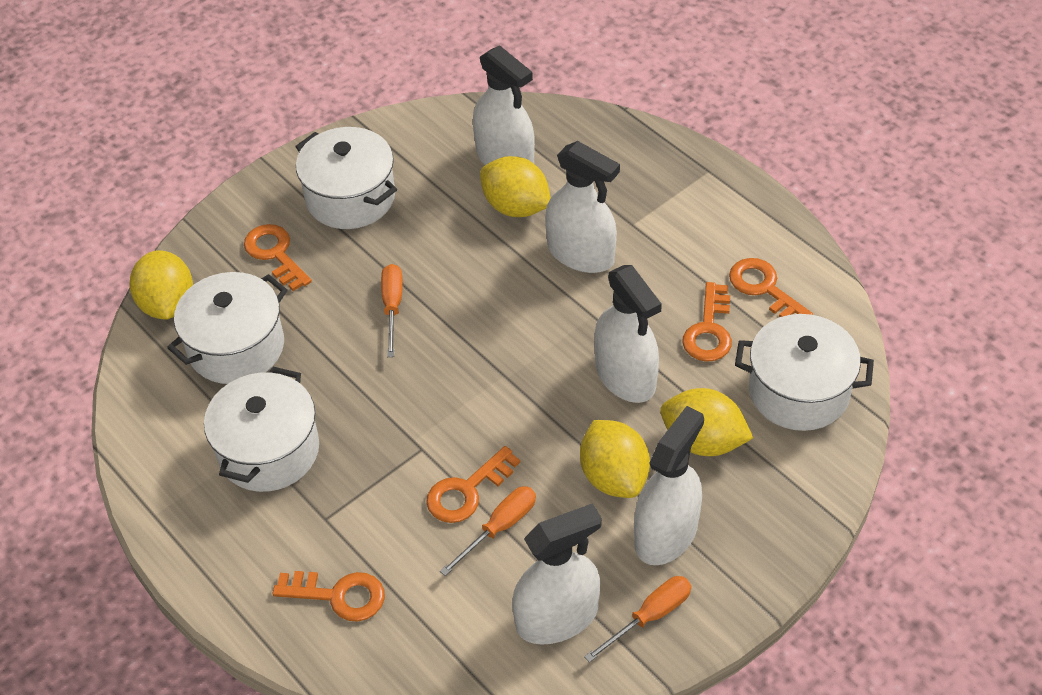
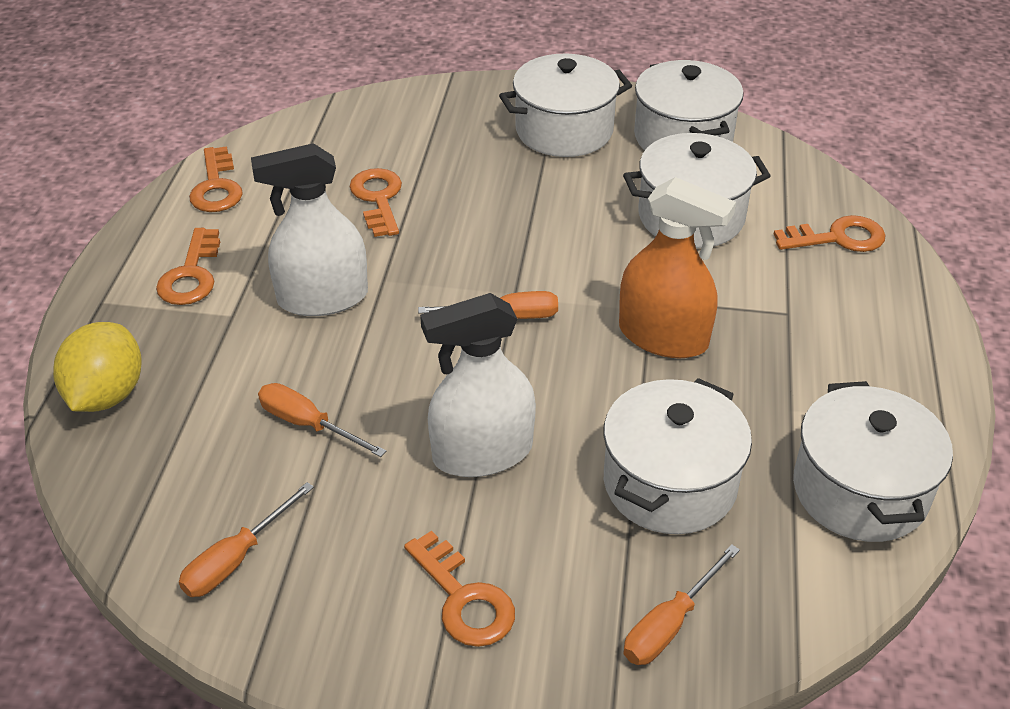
orange screwdriver: 3 -> 4
orange spray bottle: 0 -> 1
white pot: 4 -> 5
white spray bottle: 5 -> 2
yellow lemon: 4 -> 1

